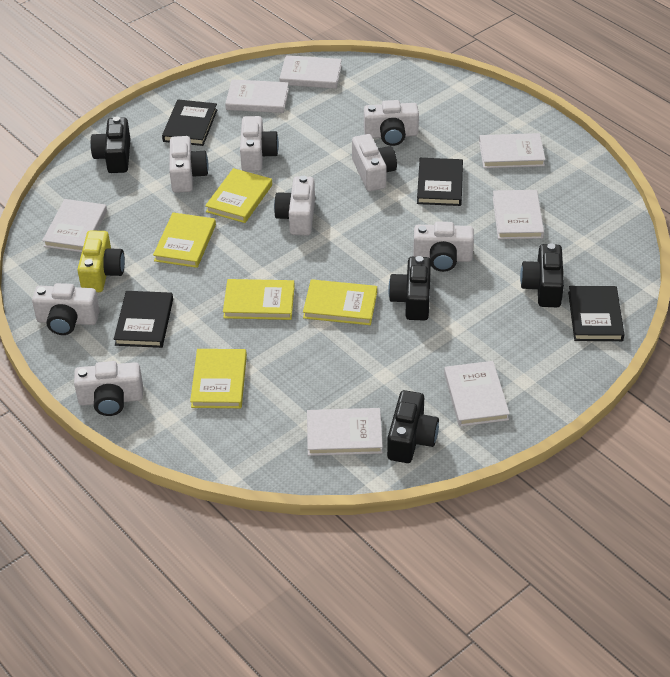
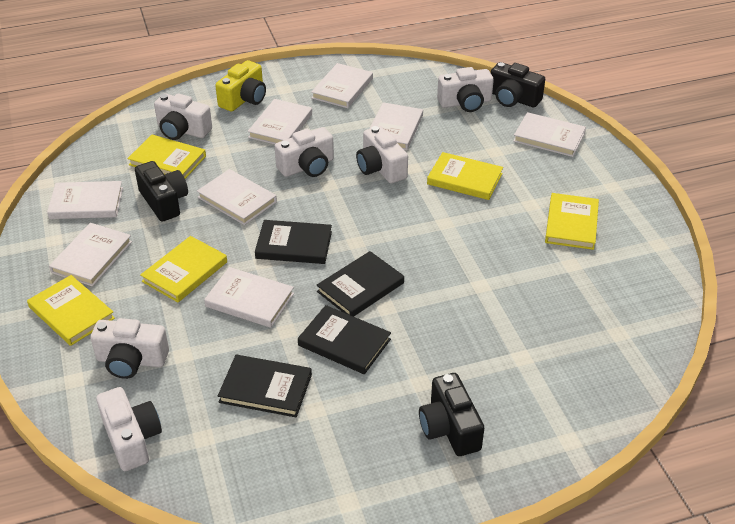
black camera: 4 -> 3
white book: 7 -> 8
white camera: 8 -> 6

